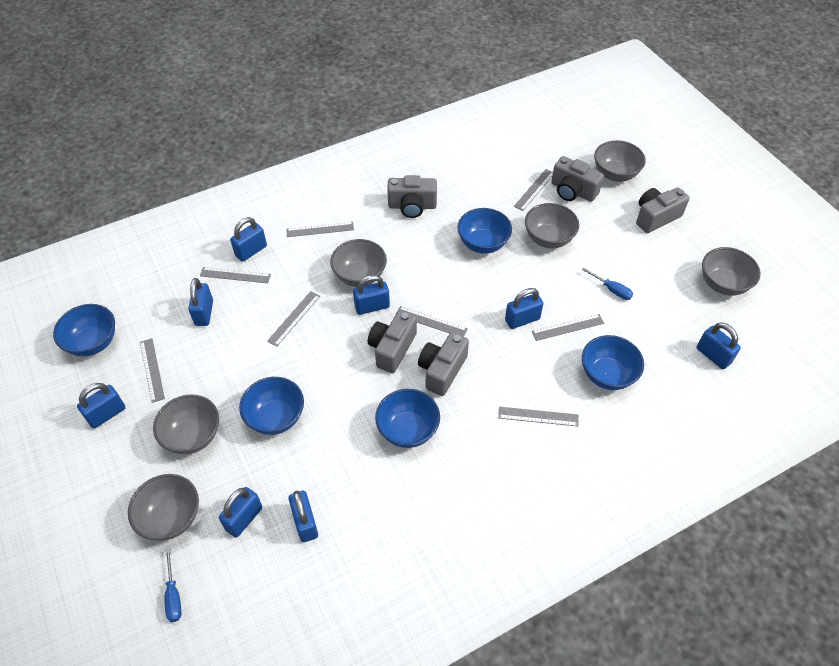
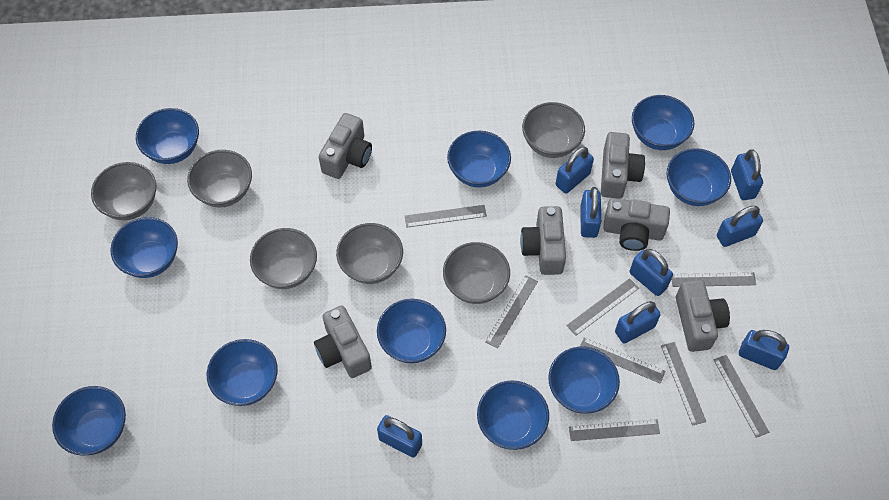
blue bowl: 5 -> 10
blue screwdriver: 2 -> 0
grey camera: 5 -> 6

